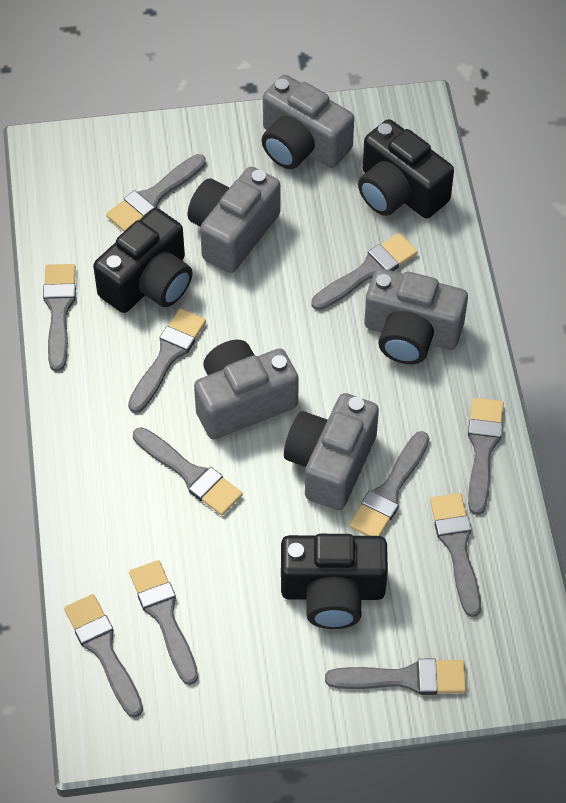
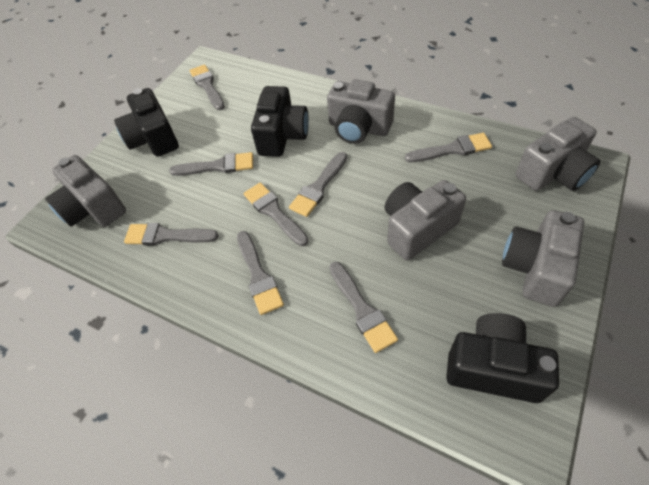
grey brush: 11 -> 8

